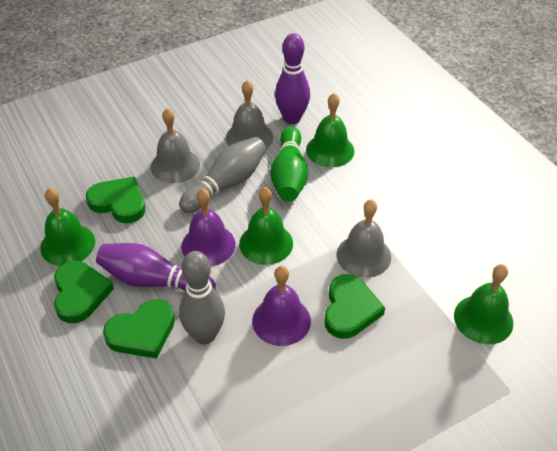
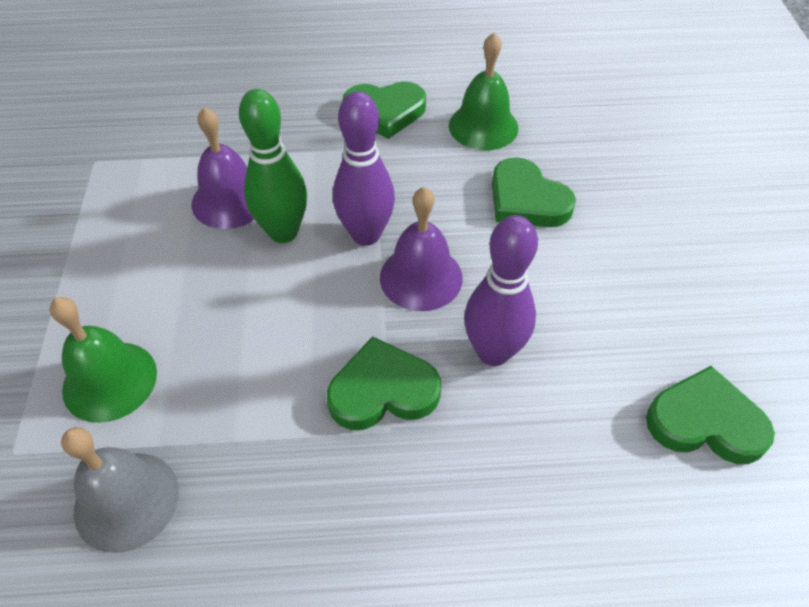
green bell: 4 -> 2
grey bell: 3 -> 1
grey bowling pin: 2 -> 0

